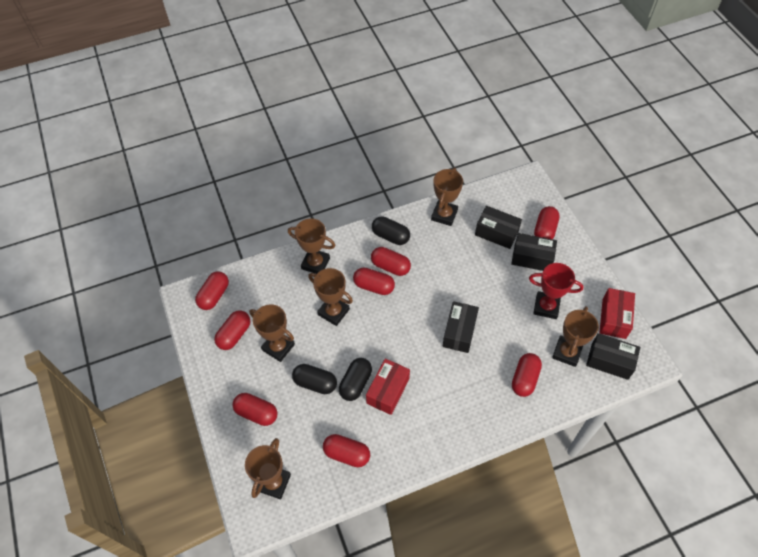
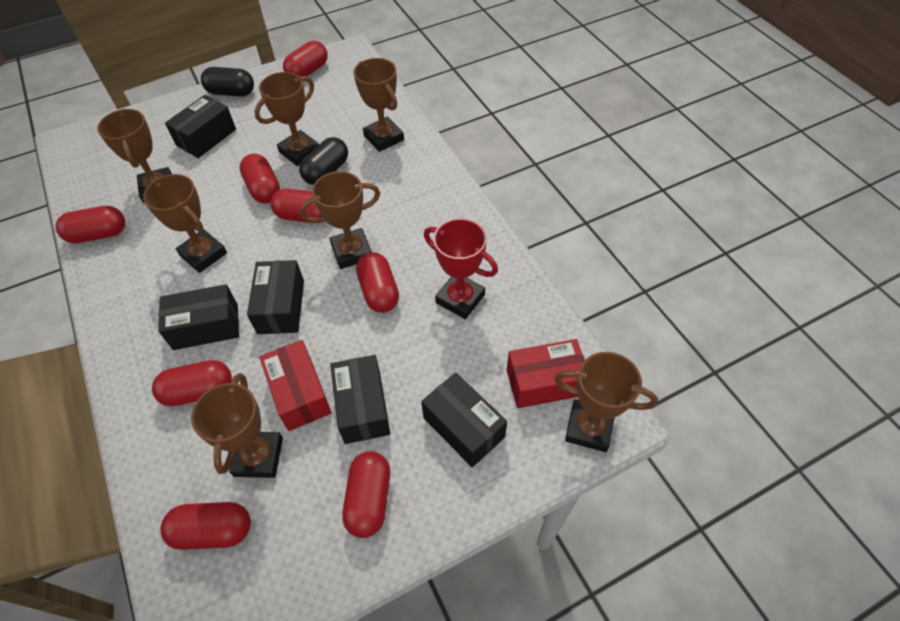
black box: 4 -> 5
black capsule: 3 -> 2
brown trophy: 6 -> 7

